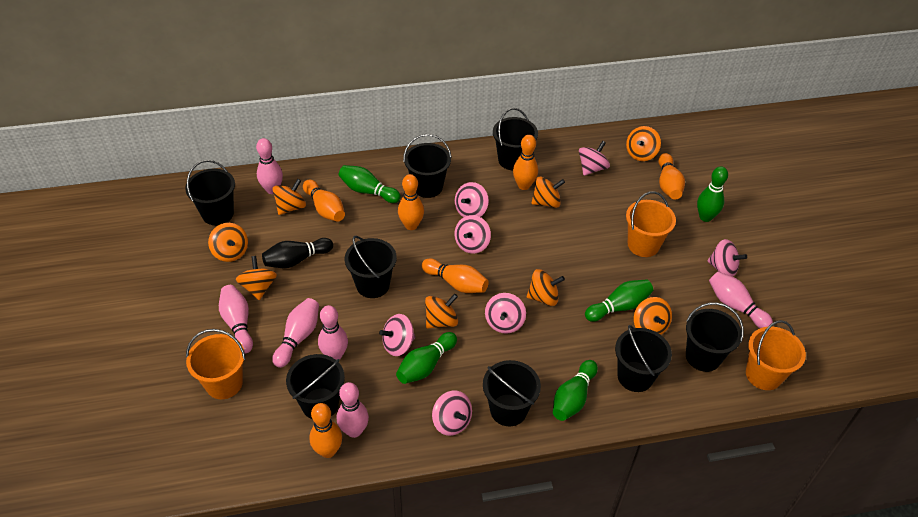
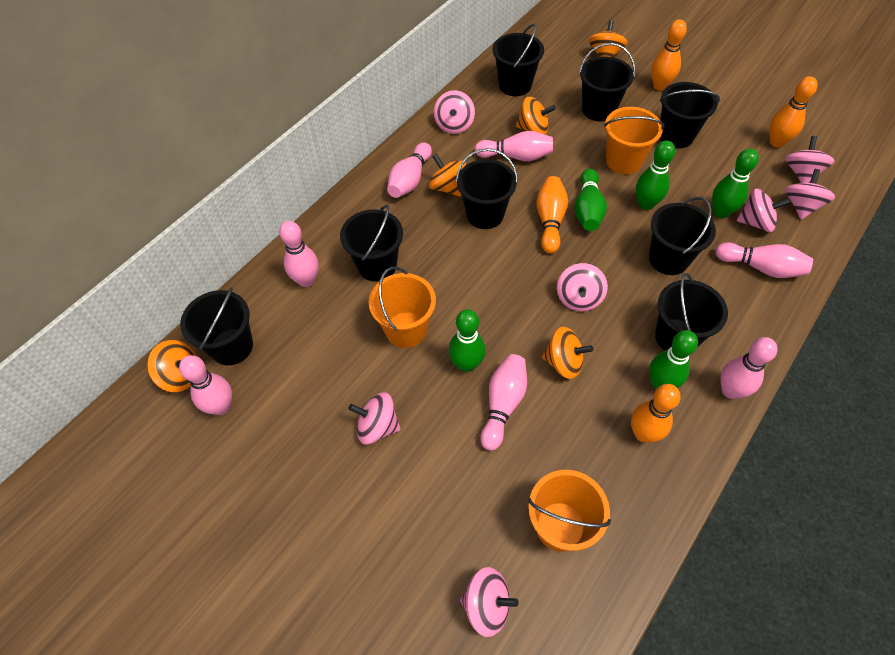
black bowling pin: 1 -> 0
orange bowling pin: 6 -> 4
orange spinning top: 8 -> 5
pink bowling pin: 6 -> 7

